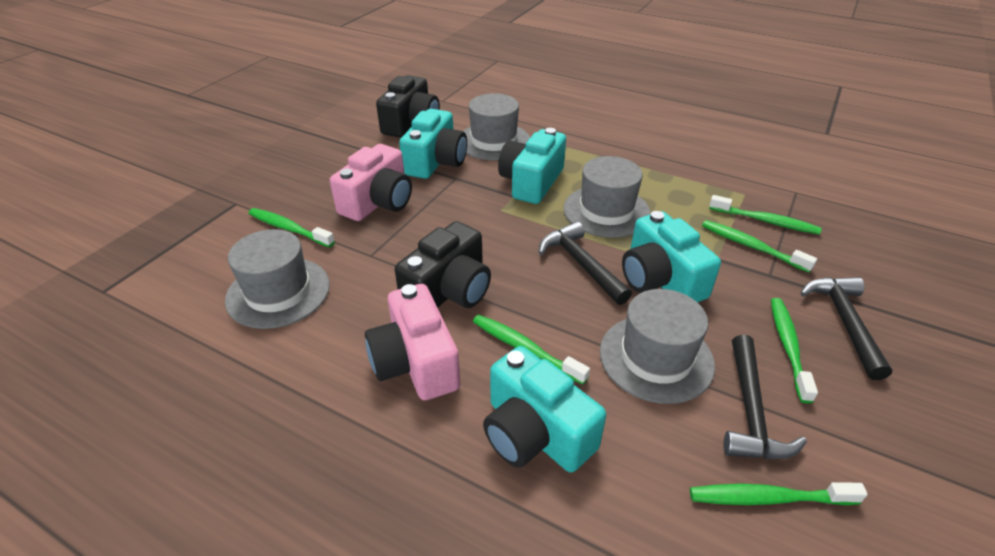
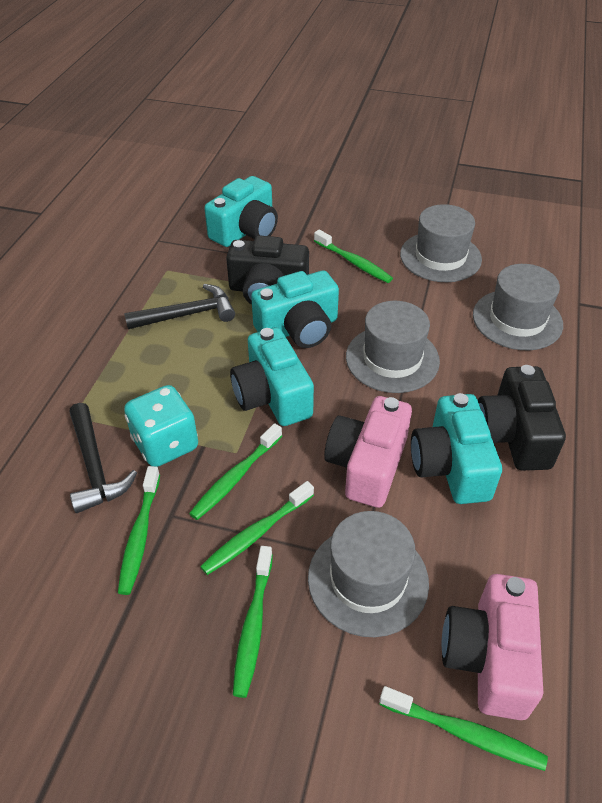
black hammer: 3 -> 2
turquoise dice: 0 -> 1

